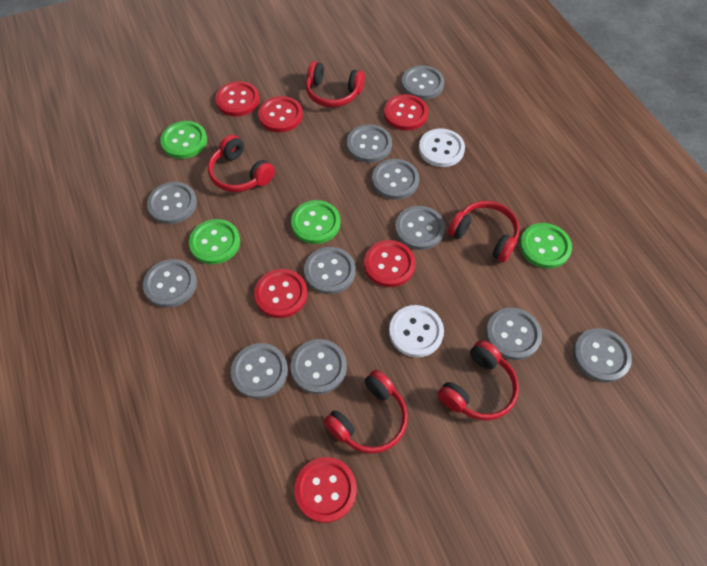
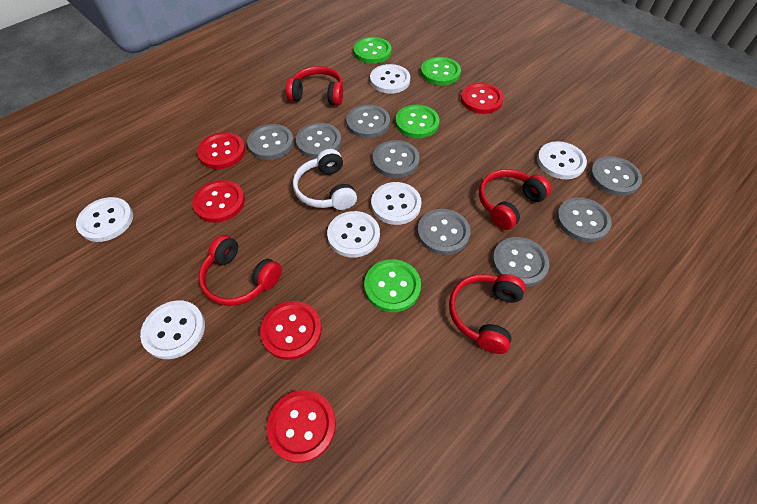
grey button: 11 -> 8
red button: 6 -> 5
red headphones: 5 -> 4
white button: 2 -> 6
white headphones: 0 -> 1

